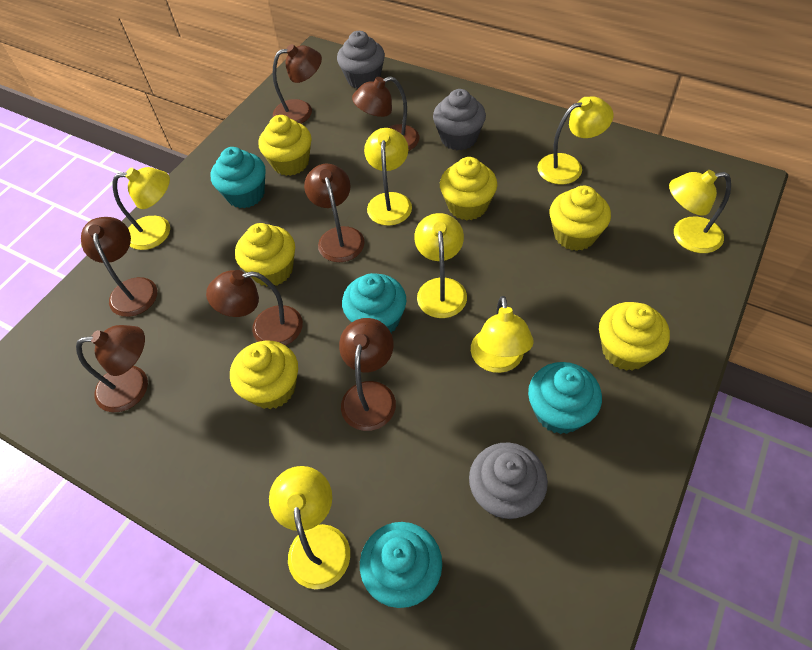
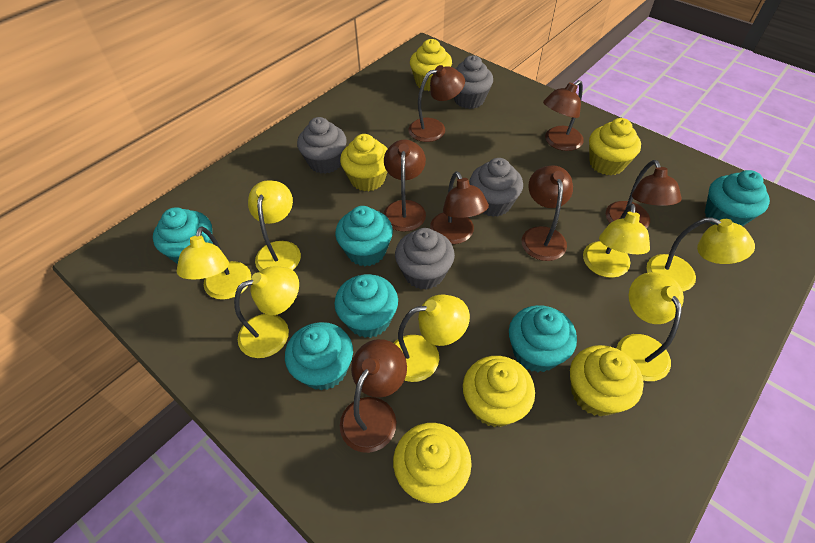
grey cupcake: 3 -> 4
turquoise cupcake: 4 -> 6

